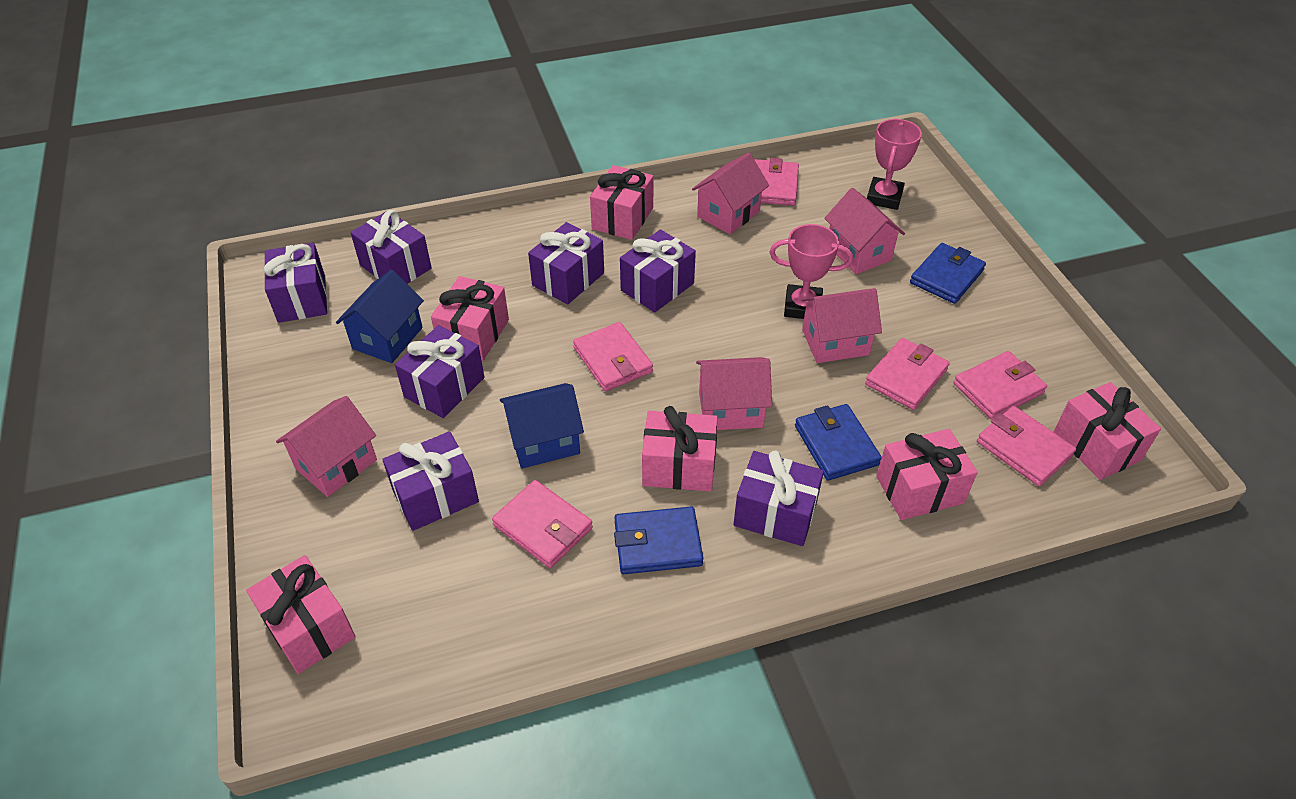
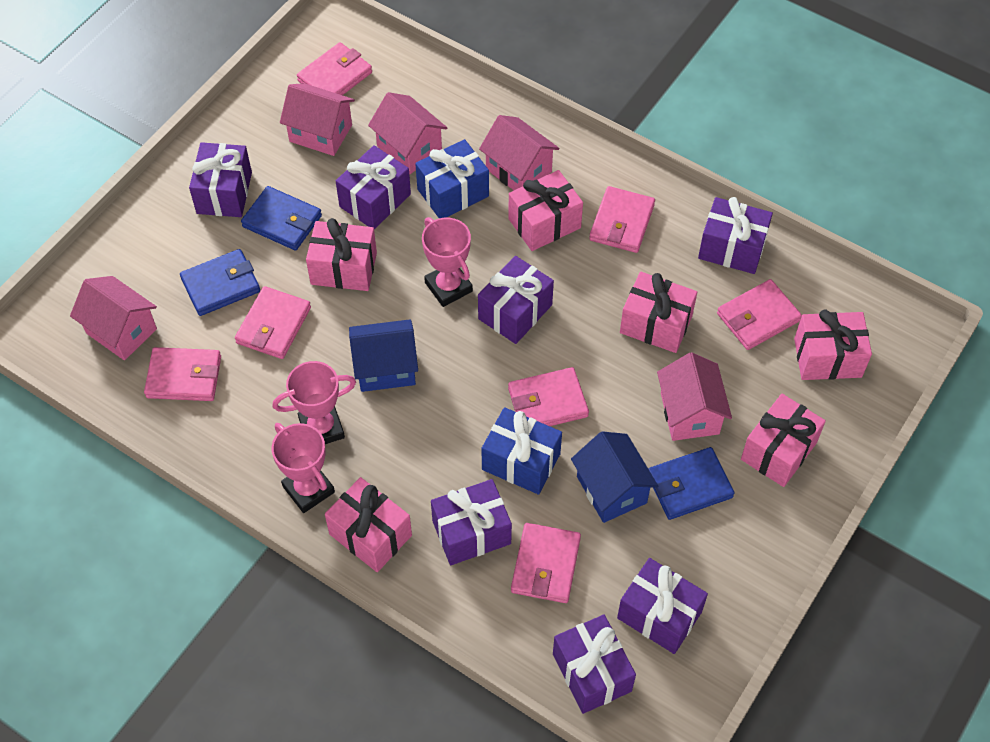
blue gift: 0 -> 2
pink trophy: 2 -> 3
pink wallet: 6 -> 7

